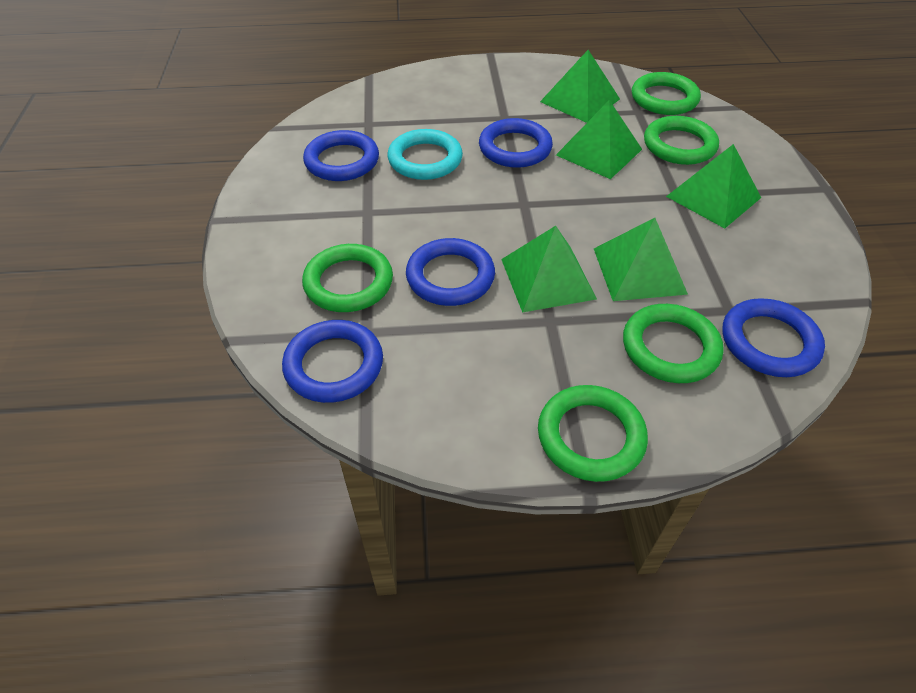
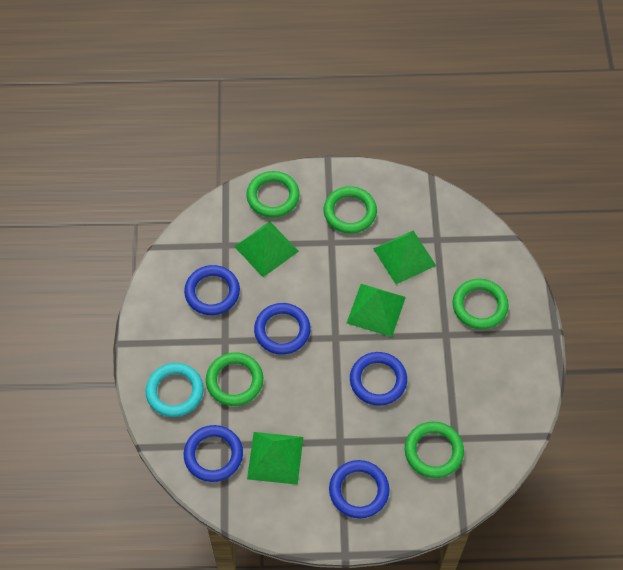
green pyramid: 5 -> 4

